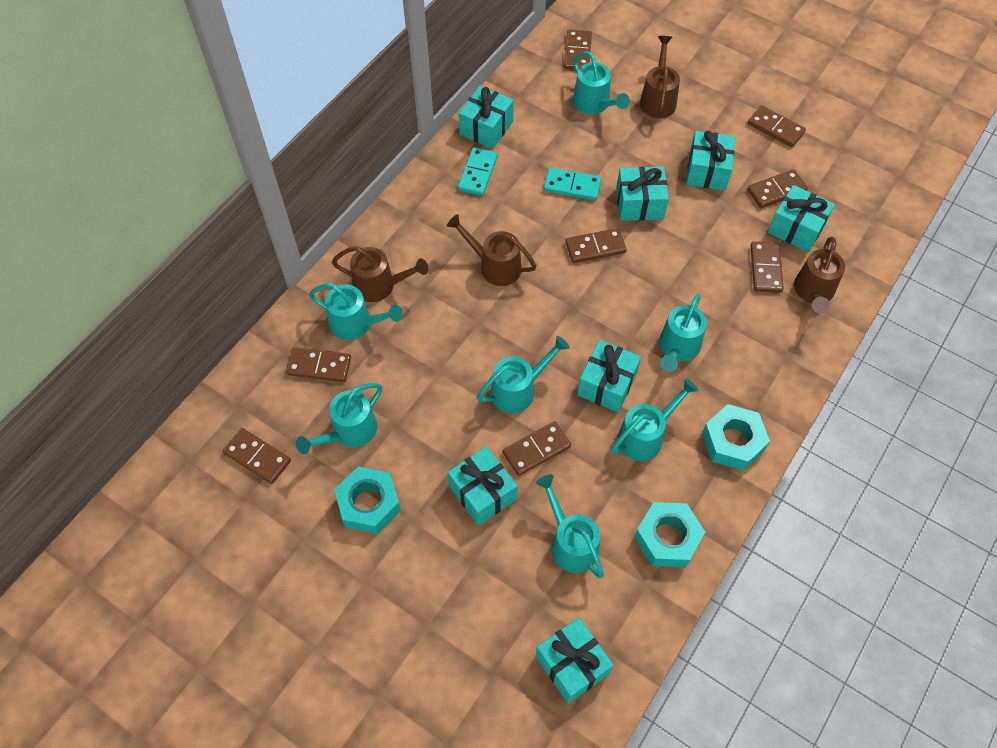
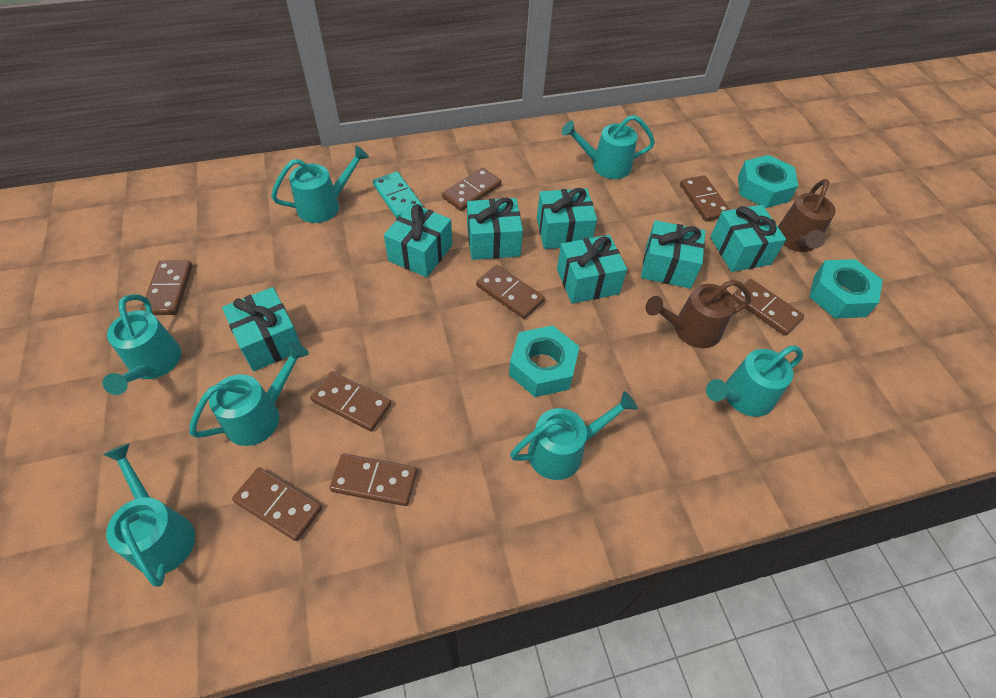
brown watering can: 4 -> 2
turquoise domino: 2 -> 1

